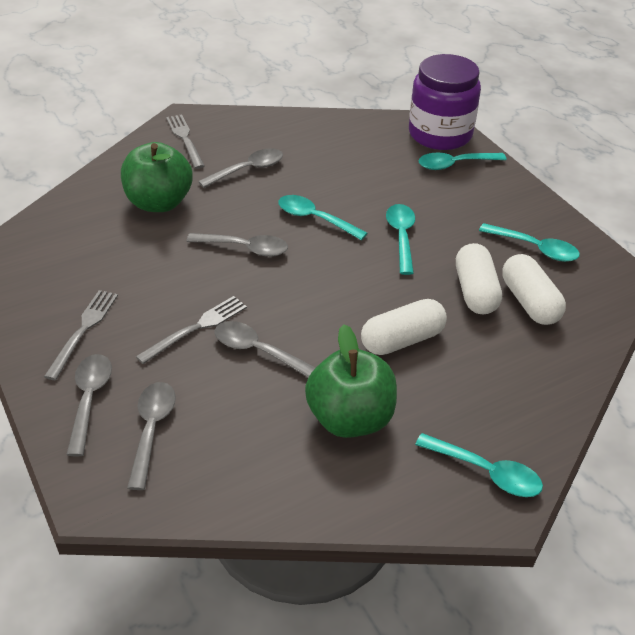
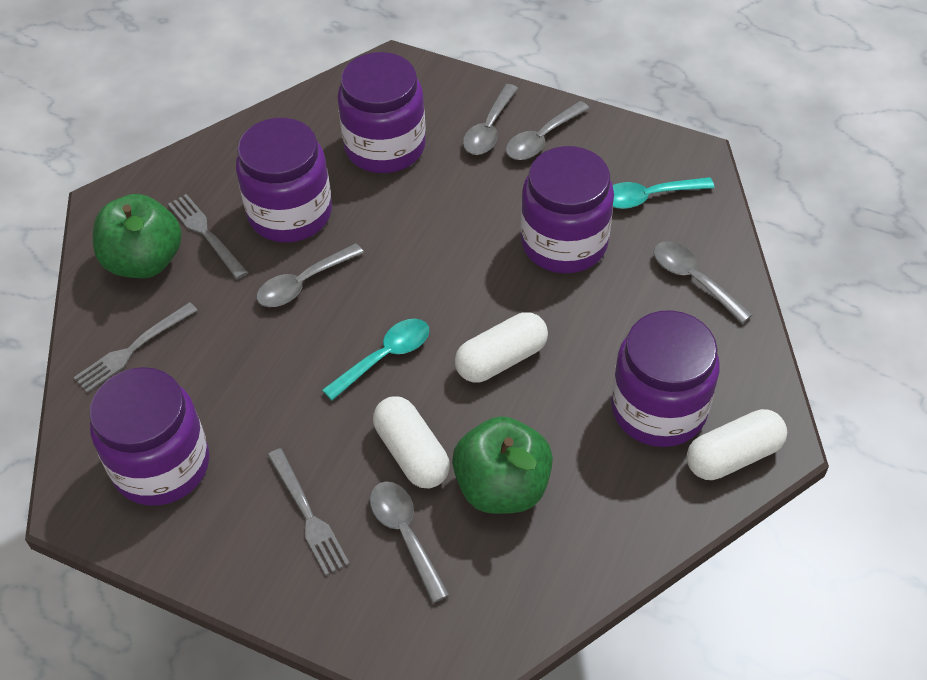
purple jar: 1 -> 5
turquoise spoon: 5 -> 2

